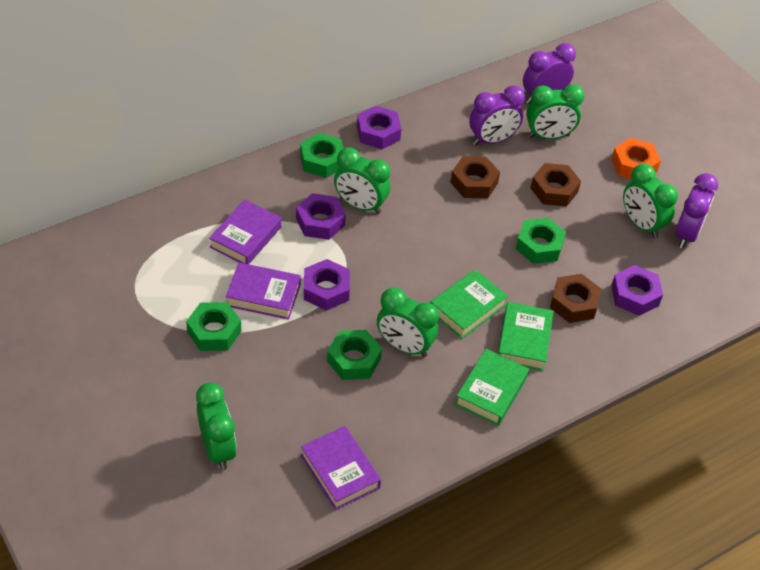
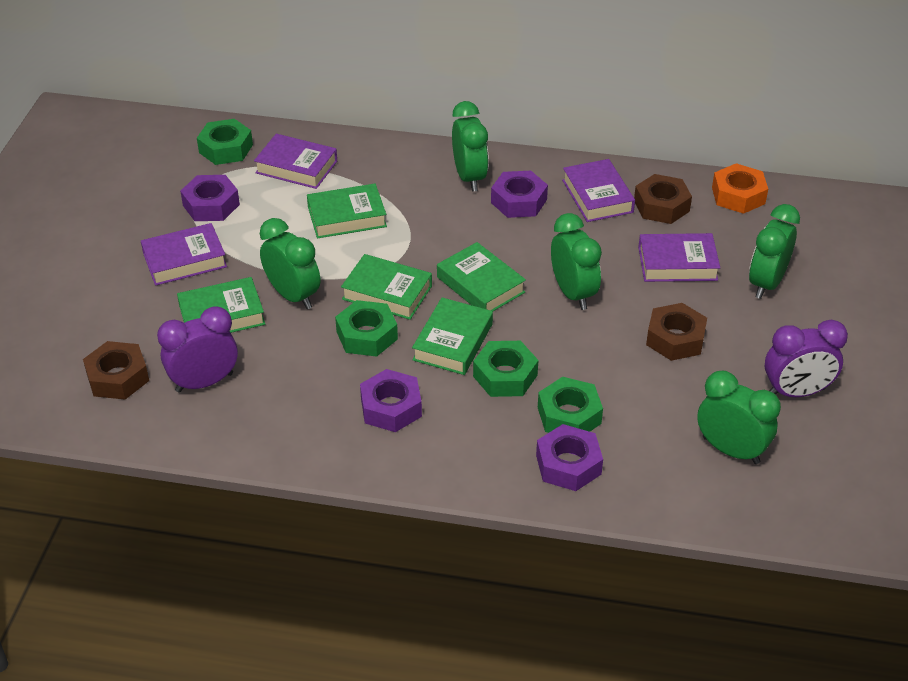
green book: 3 -> 5
purple book: 3 -> 4
purple clock: 3 -> 2

